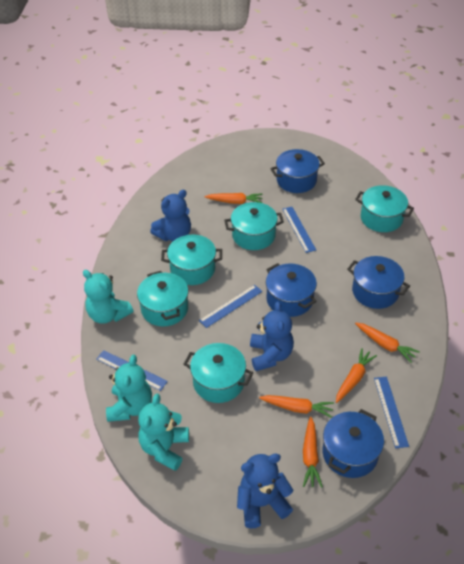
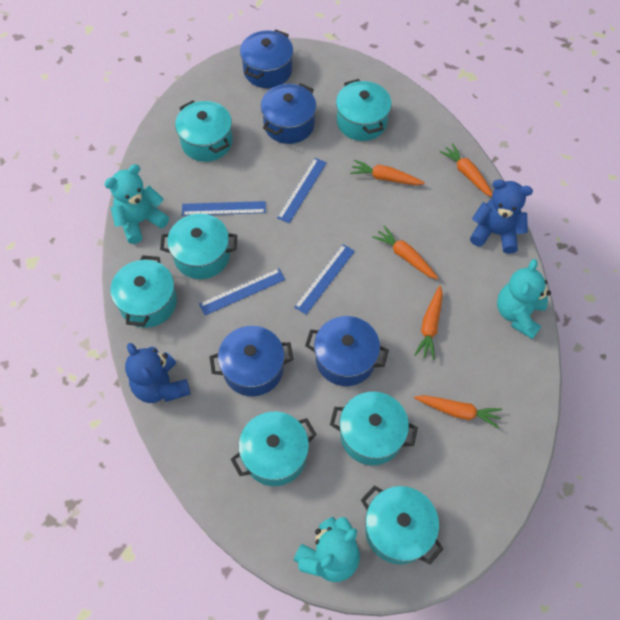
blue teddy bear: 3 -> 2
turquoise pot: 5 -> 7

